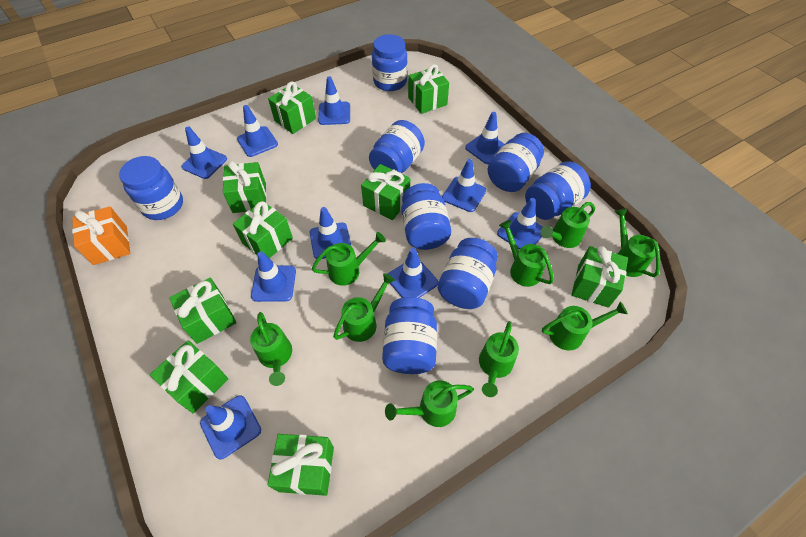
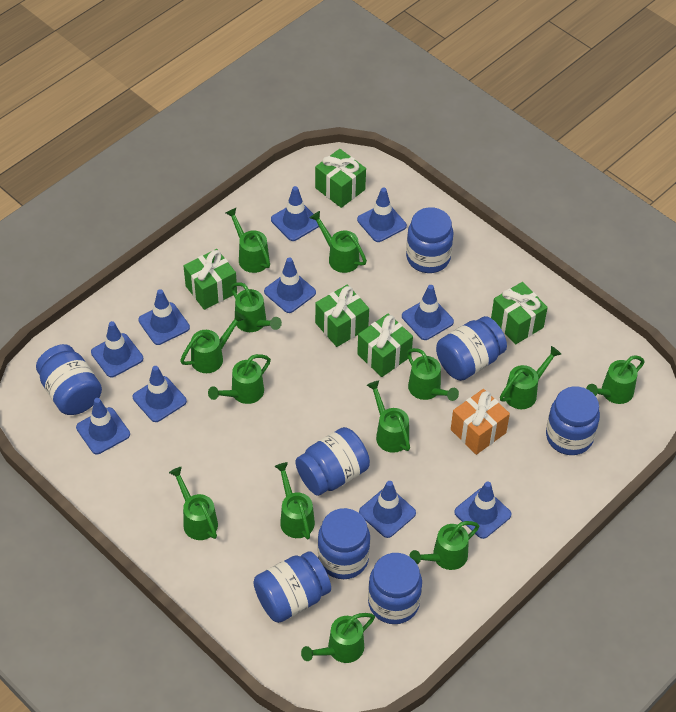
green gift: 9 -> 5
green watering can: 9 -> 13

